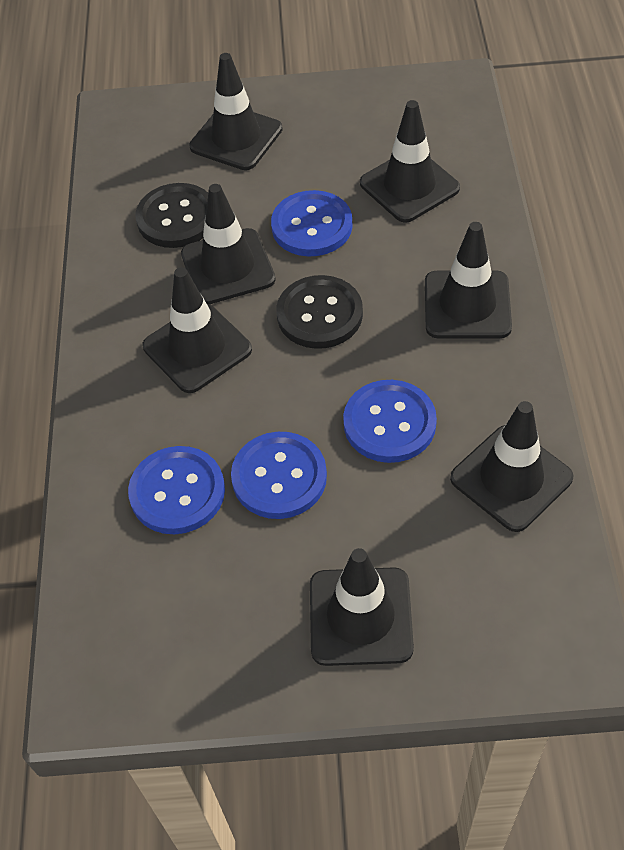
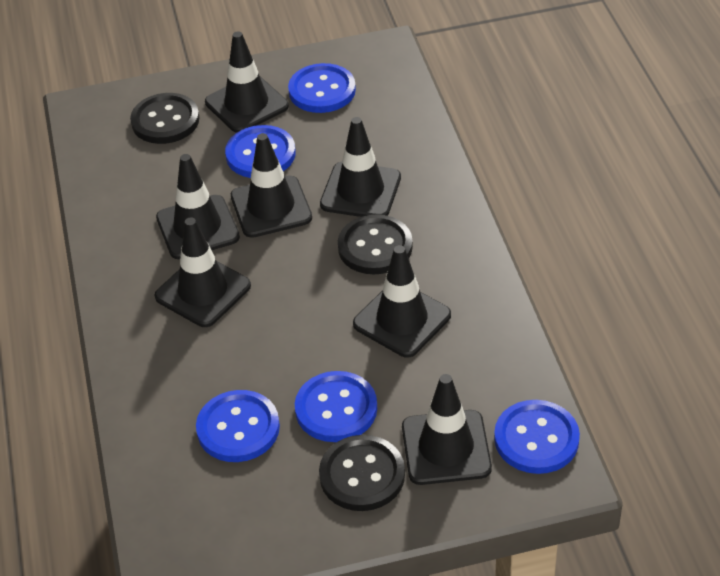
black button: 2 -> 3
blue button: 4 -> 5

